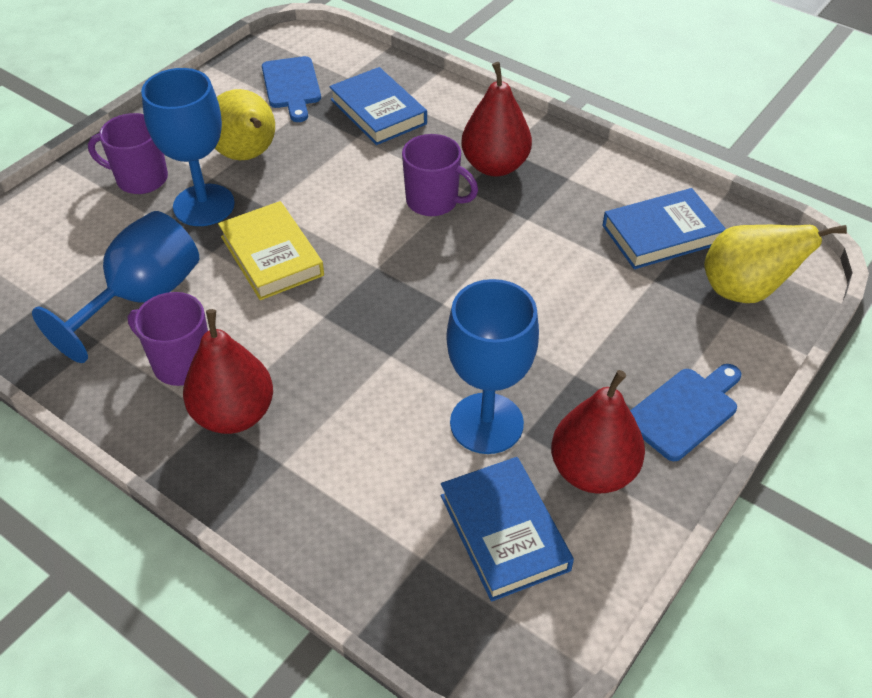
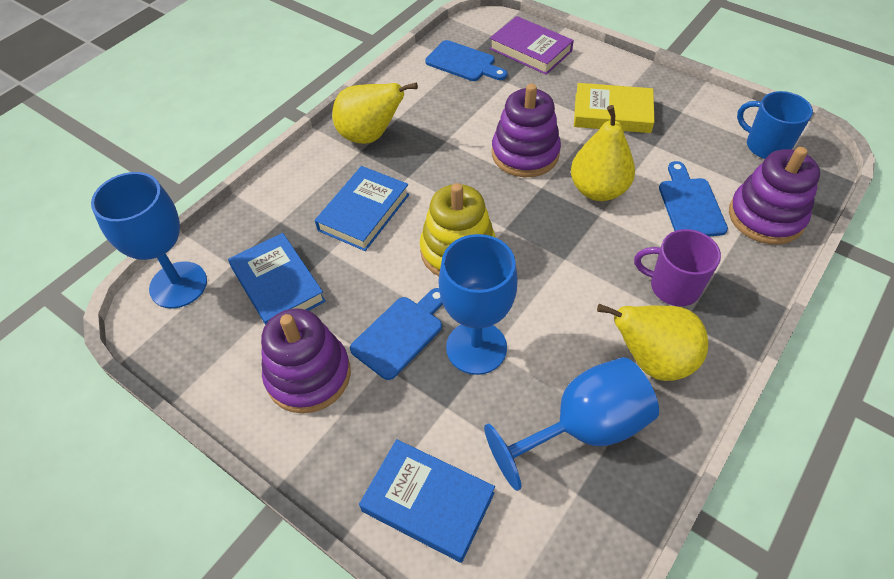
blue cutting board: 2 -> 3
blue mug: 0 -> 1
purple book: 0 -> 1
purple mug: 3 -> 1
purple stacking toy: 0 -> 3
red pear: 3 -> 0
yellow pear: 2 -> 3
yellow stacking toy: 0 -> 1

